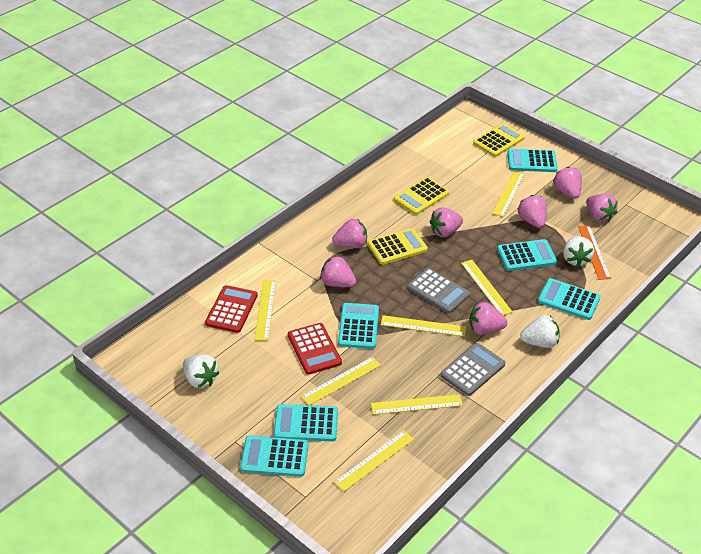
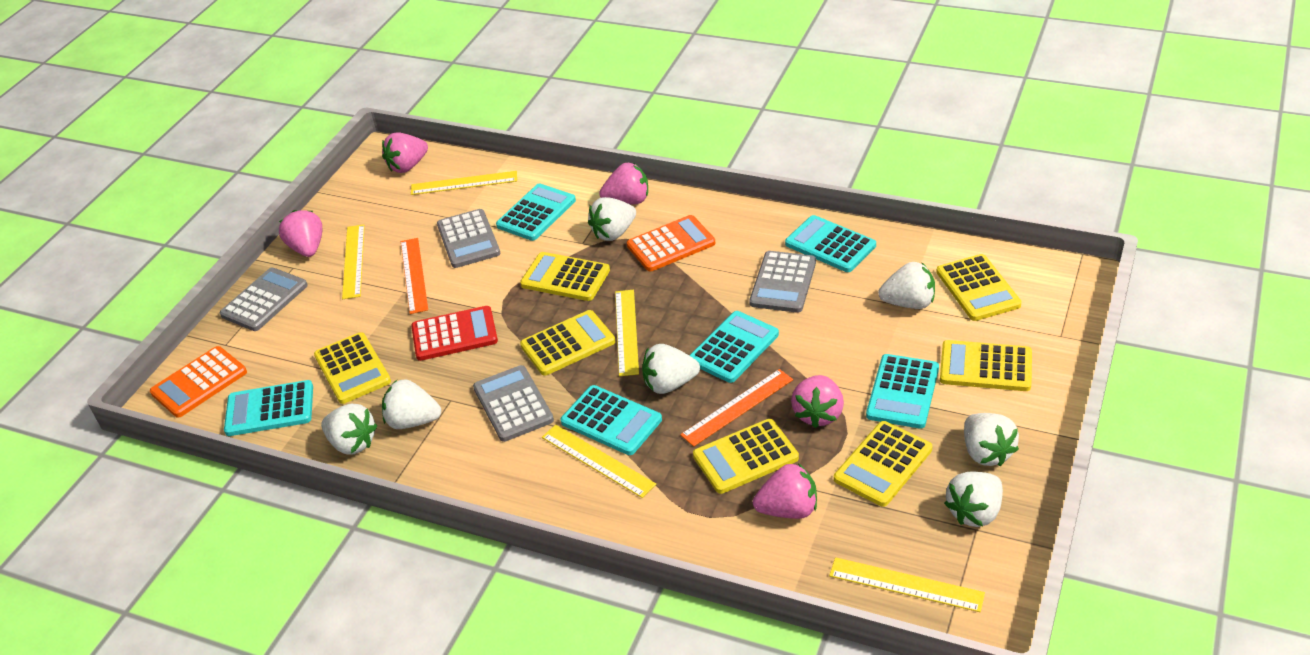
grey calculator: 2 -> 4
orange calculator: 0 -> 2
orange ruler: 1 -> 2
pink strawberry: 7 -> 5
red calculator: 2 -> 1
white strawberry: 3 -> 7
yellow calculator: 3 -> 7
yellow ruler: 7 -> 5

